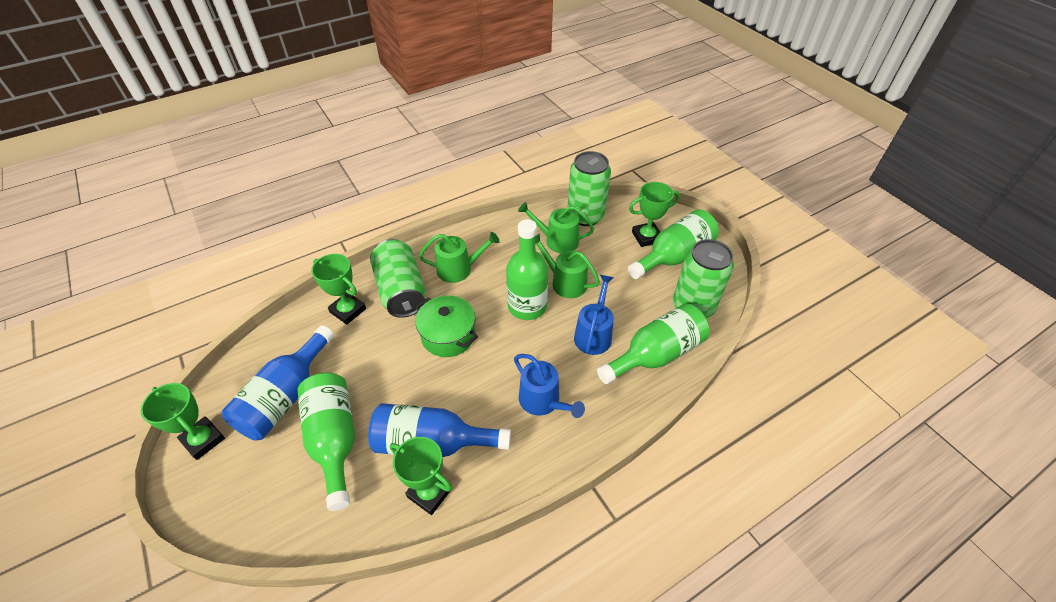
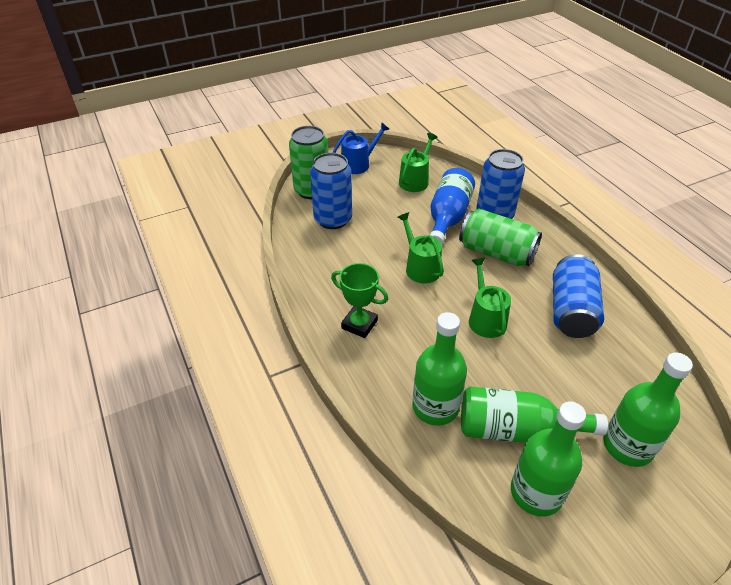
blue bottle: 2 -> 1
blue can: 0 -> 3
blue watering can: 2 -> 1
green can: 3 -> 2
green pot: 1 -> 0
green trophy: 4 -> 1

